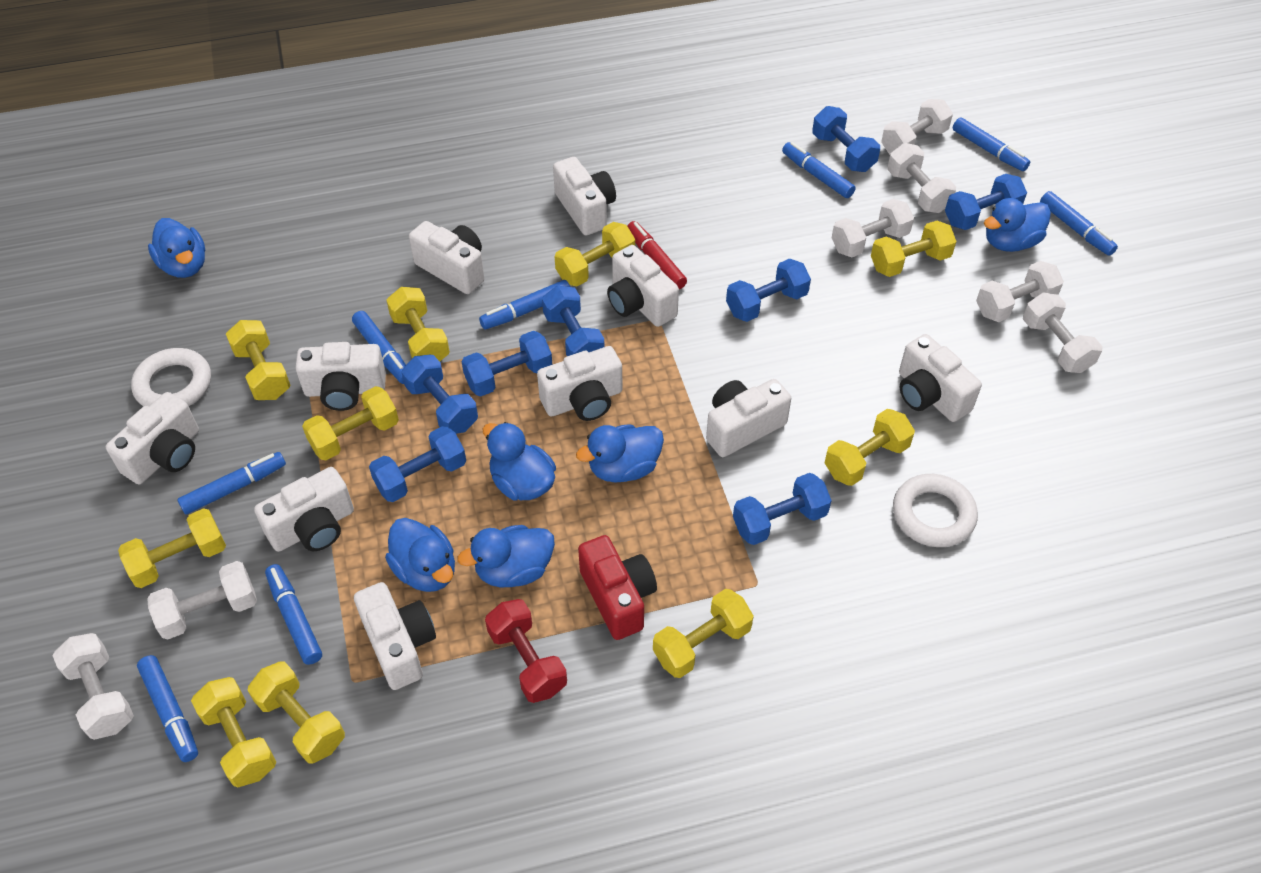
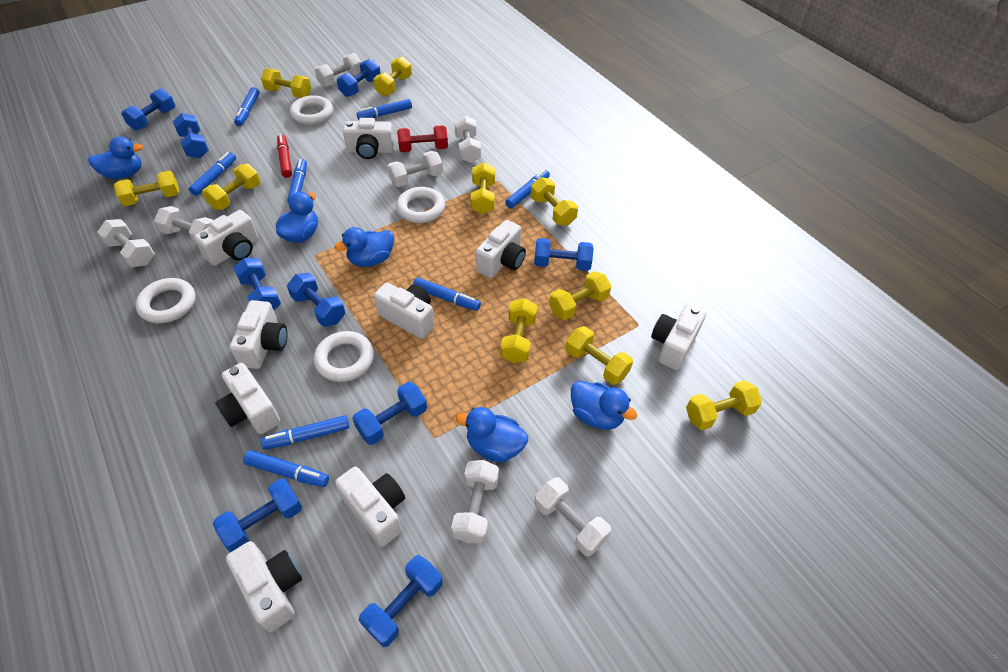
blue duck: 6 -> 5
blue dumbbell: 8 -> 9
red camera: 1 -> 0
white camera: 10 -> 9
white ring: 2 -> 4

